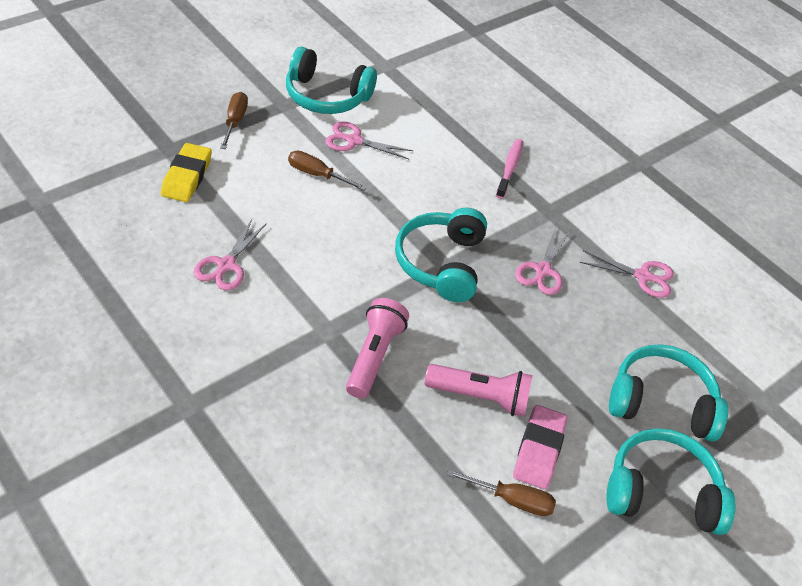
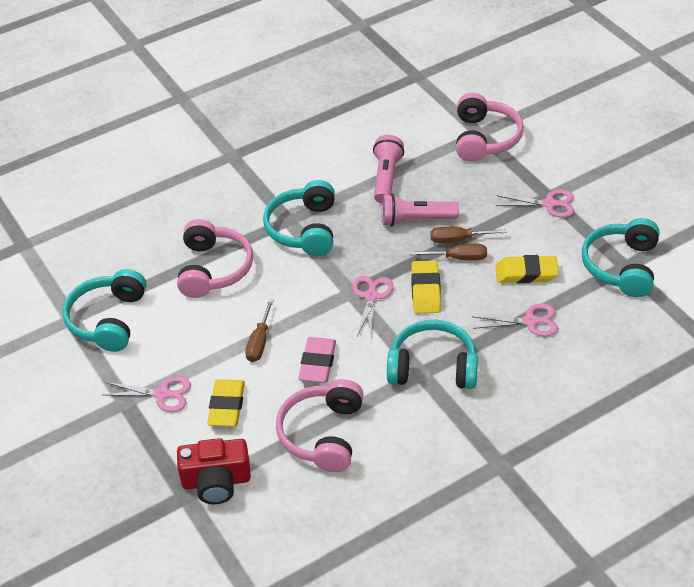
pink headphones: 0 -> 3
pink toothbrush: 1 -> 0
red camera: 0 -> 1
yellow eraser: 1 -> 3

